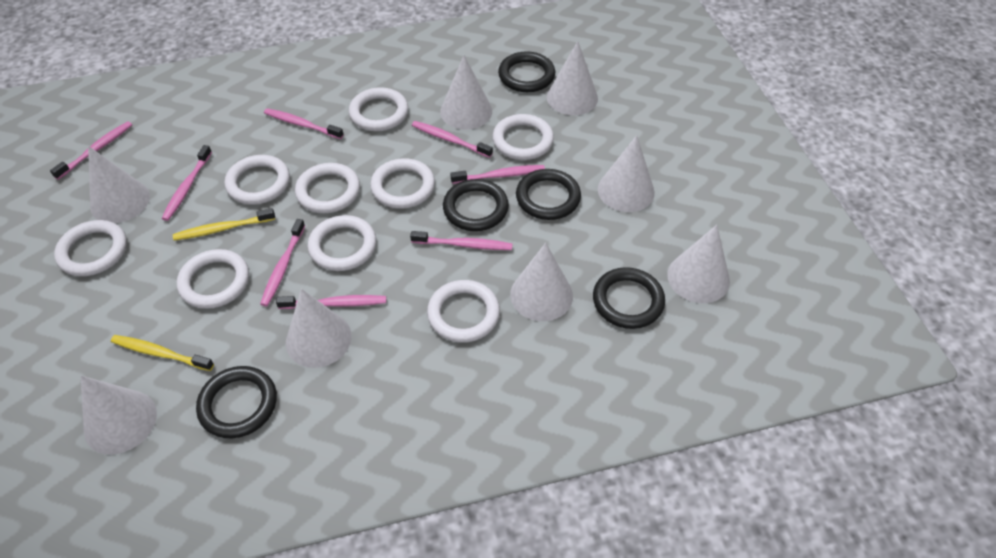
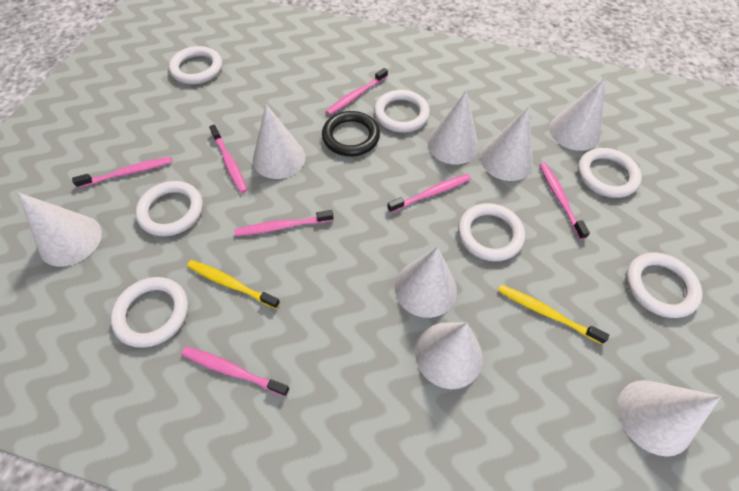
black ring: 5 -> 1
pink toothbrush: 8 -> 7
white ring: 9 -> 7

